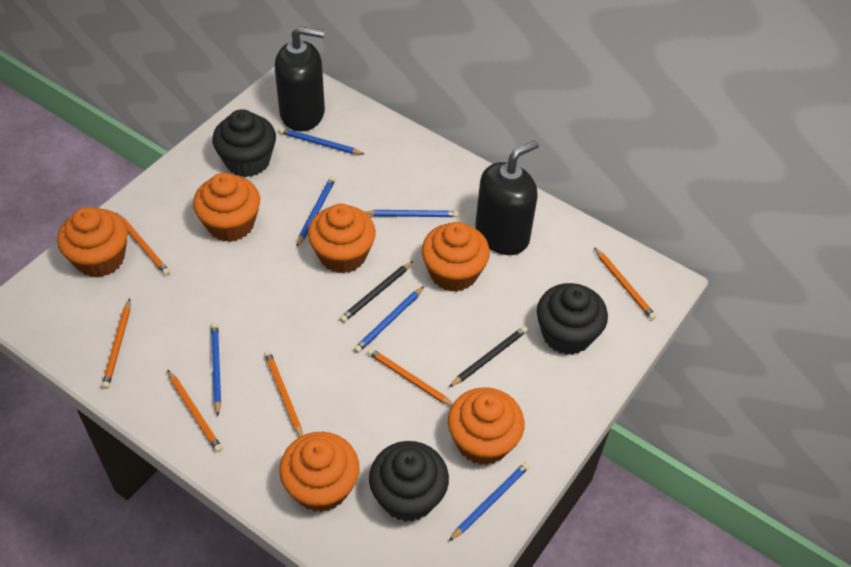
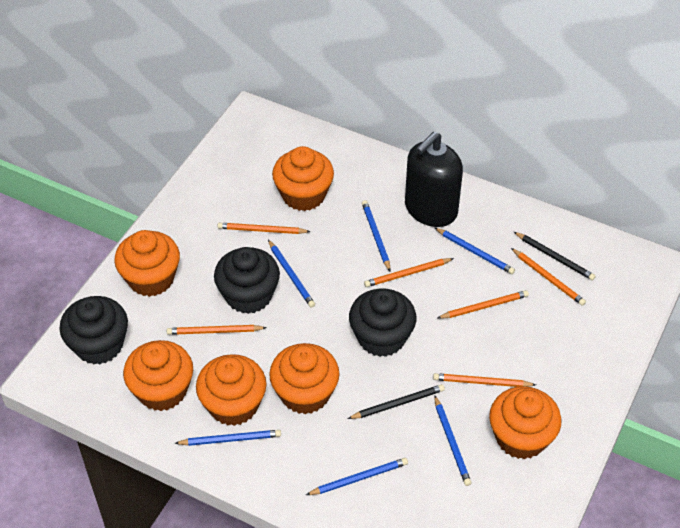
black soap dispenser: 2 -> 1

